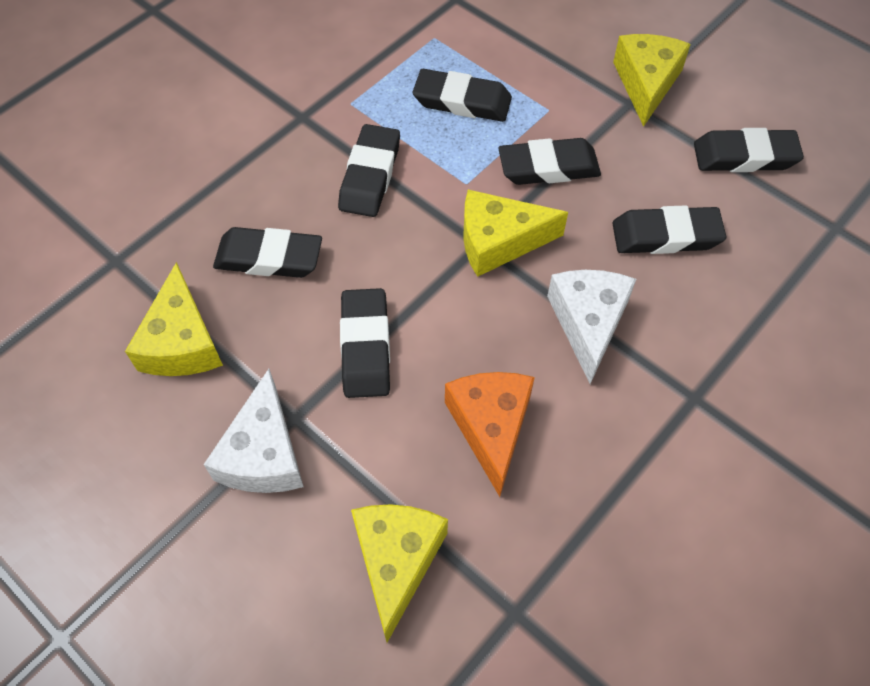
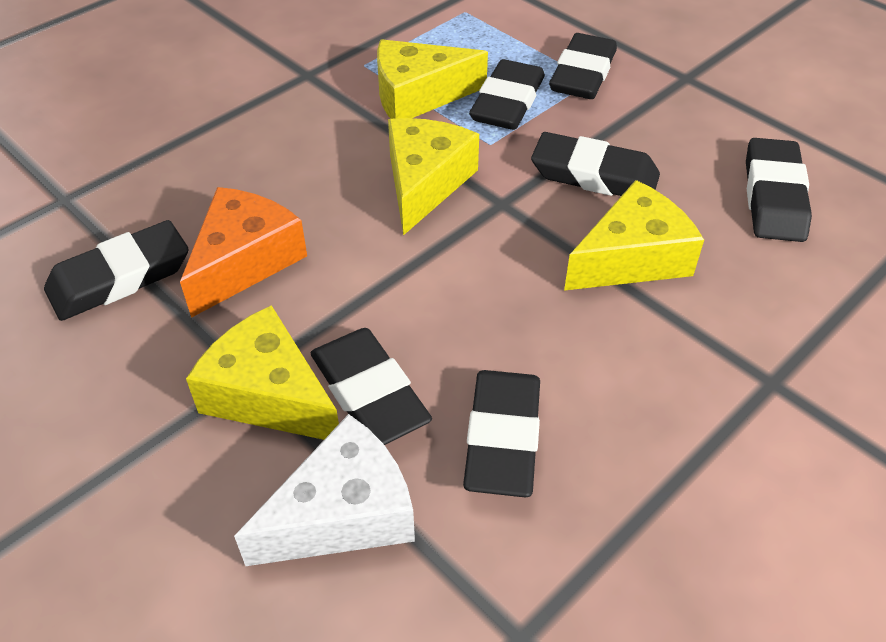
white cheese: 2 -> 1

